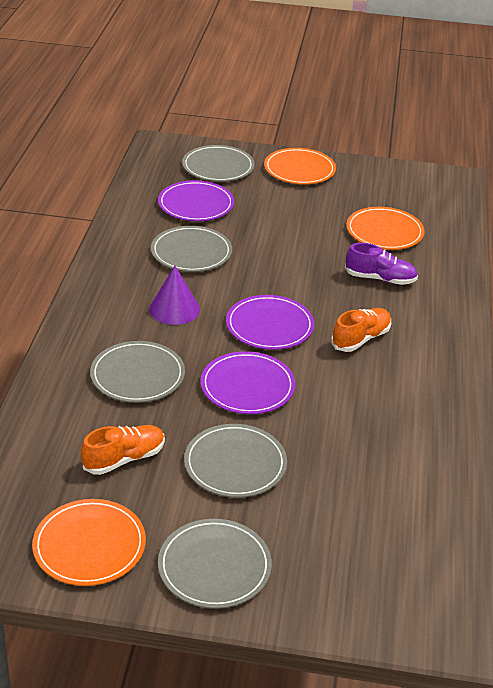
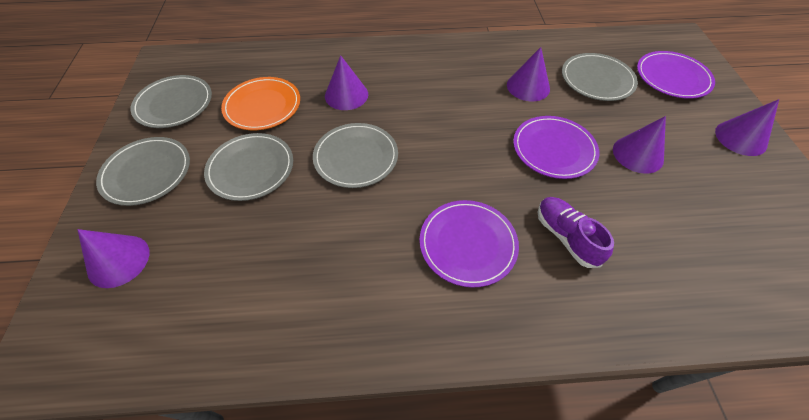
orange plate: 3 -> 1
orange shoe: 2 -> 0
purple cone: 1 -> 5

